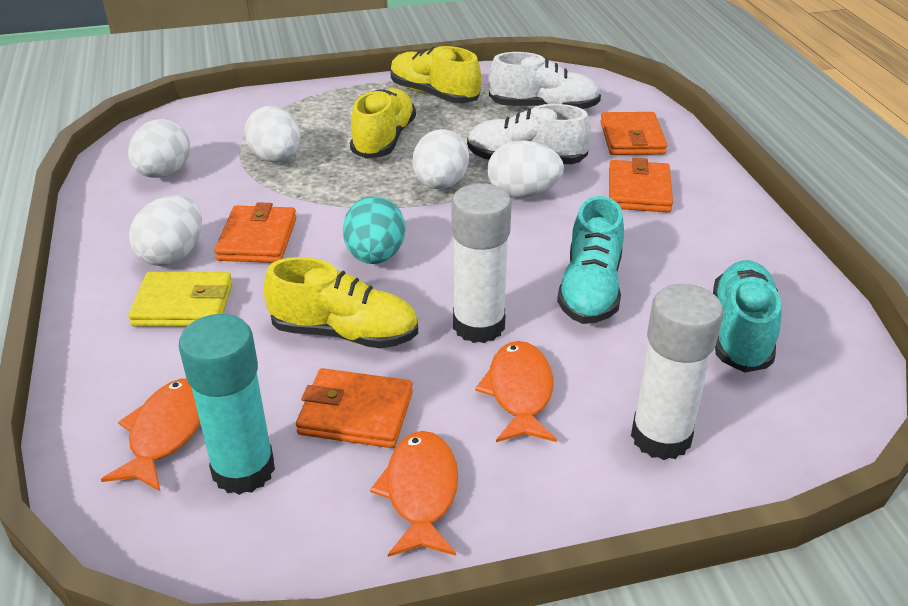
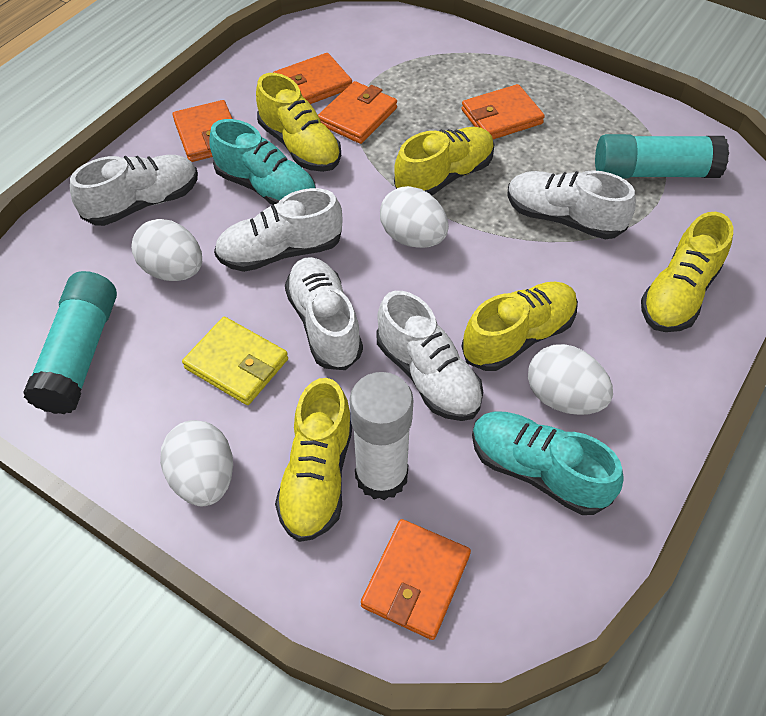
orange fish: 3 -> 0
orange wallet: 4 -> 5
turquoise egg: 1 -> 0
turquoise glue stick: 1 -> 2
white egg: 5 -> 4
white glue stick: 2 -> 1
white shoe: 2 -> 5
yellow shoe: 3 -> 5

